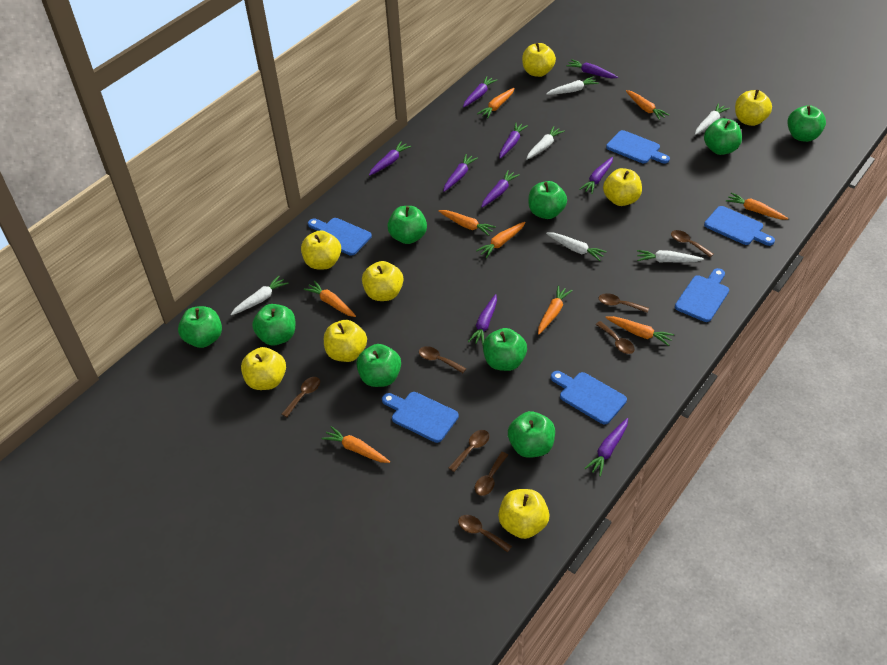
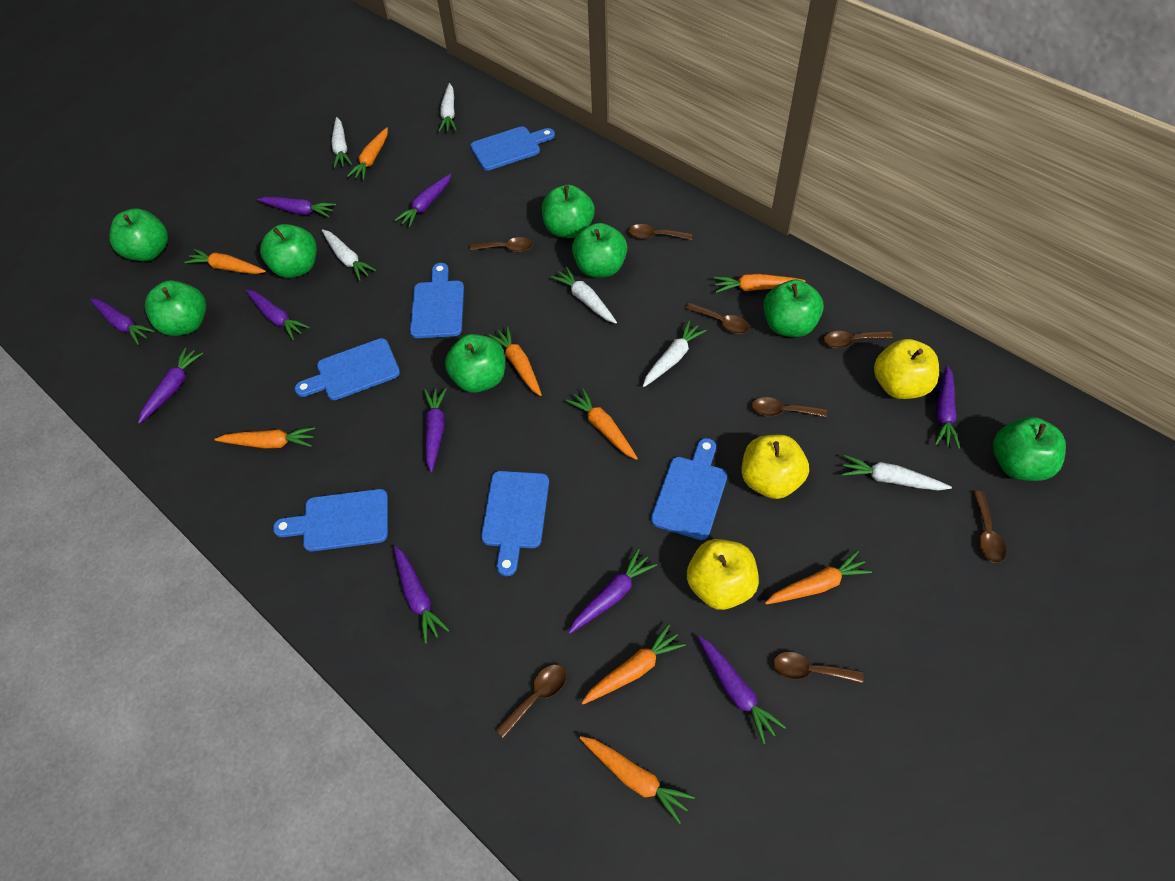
green apple: 9 -> 8
purple carrot: 9 -> 10
yellow apple: 8 -> 3

